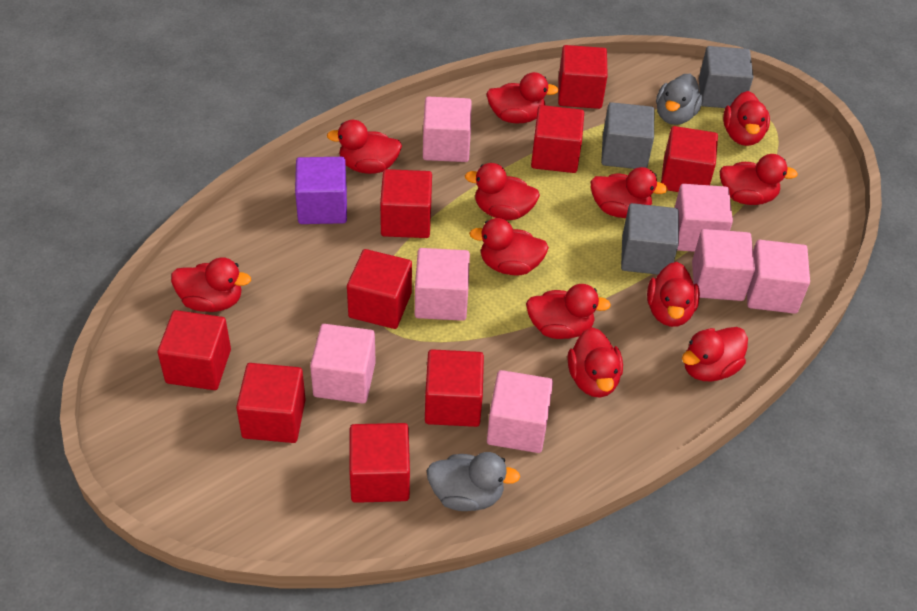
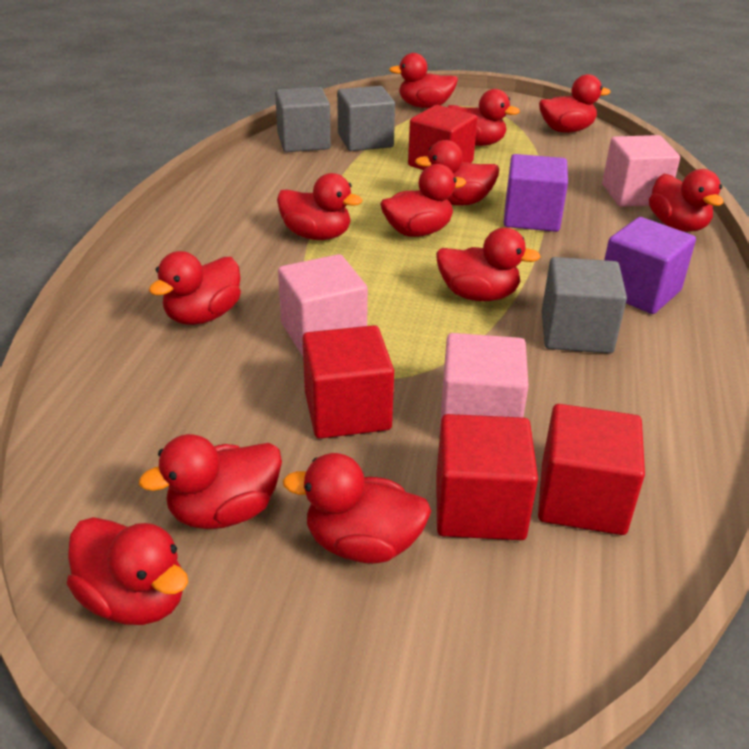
grey duck: 2 -> 0
pink cube: 7 -> 3
purple cube: 1 -> 2
red cube: 9 -> 4

